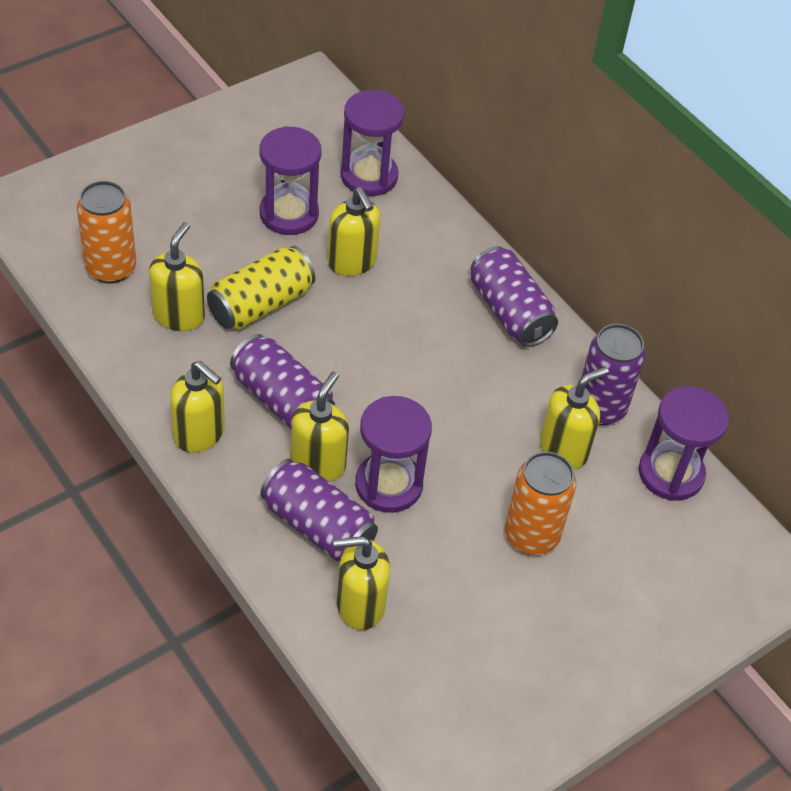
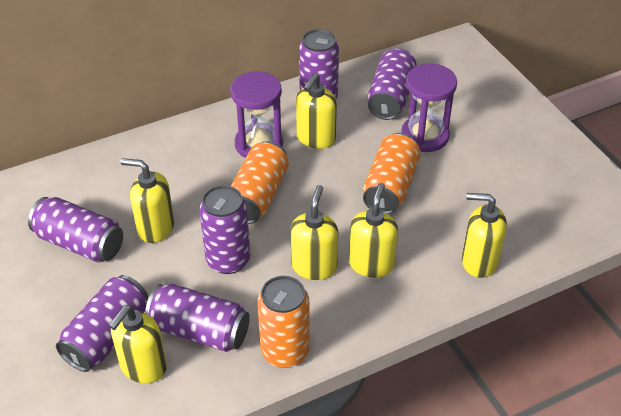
orange can: 2 -> 3
purple can: 4 -> 6
purple hourglass: 4 -> 2
yellow can: 1 -> 0

